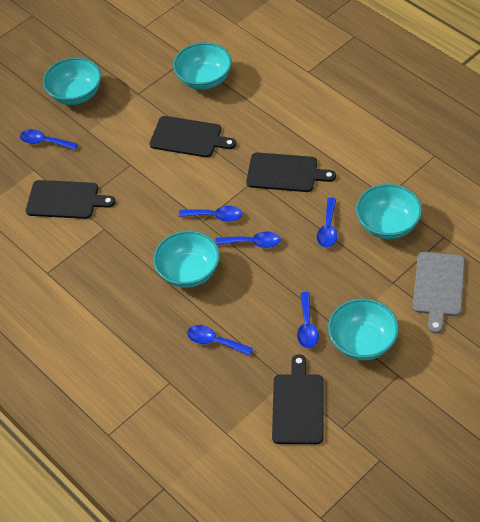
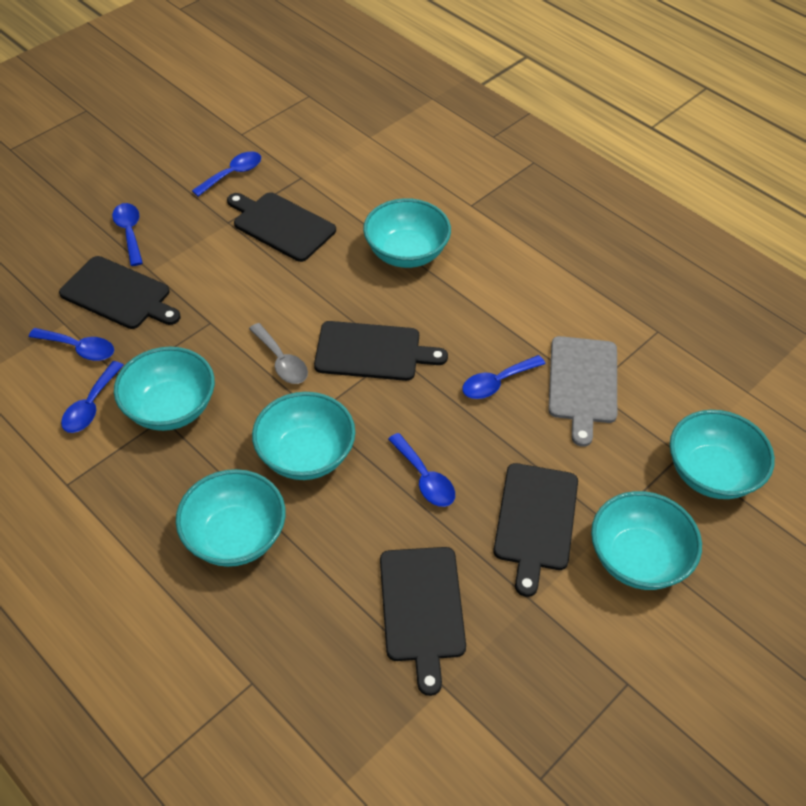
black cutting board: 4 -> 5
grey spoon: 0 -> 1
turquoise bowl: 5 -> 6

